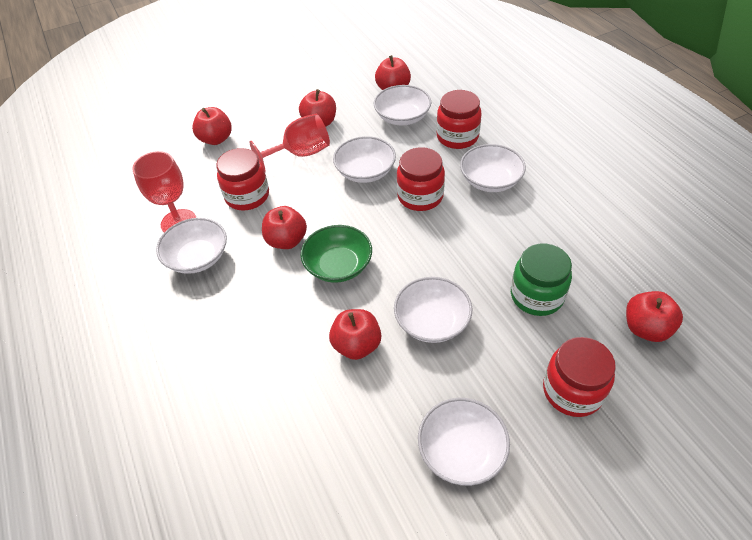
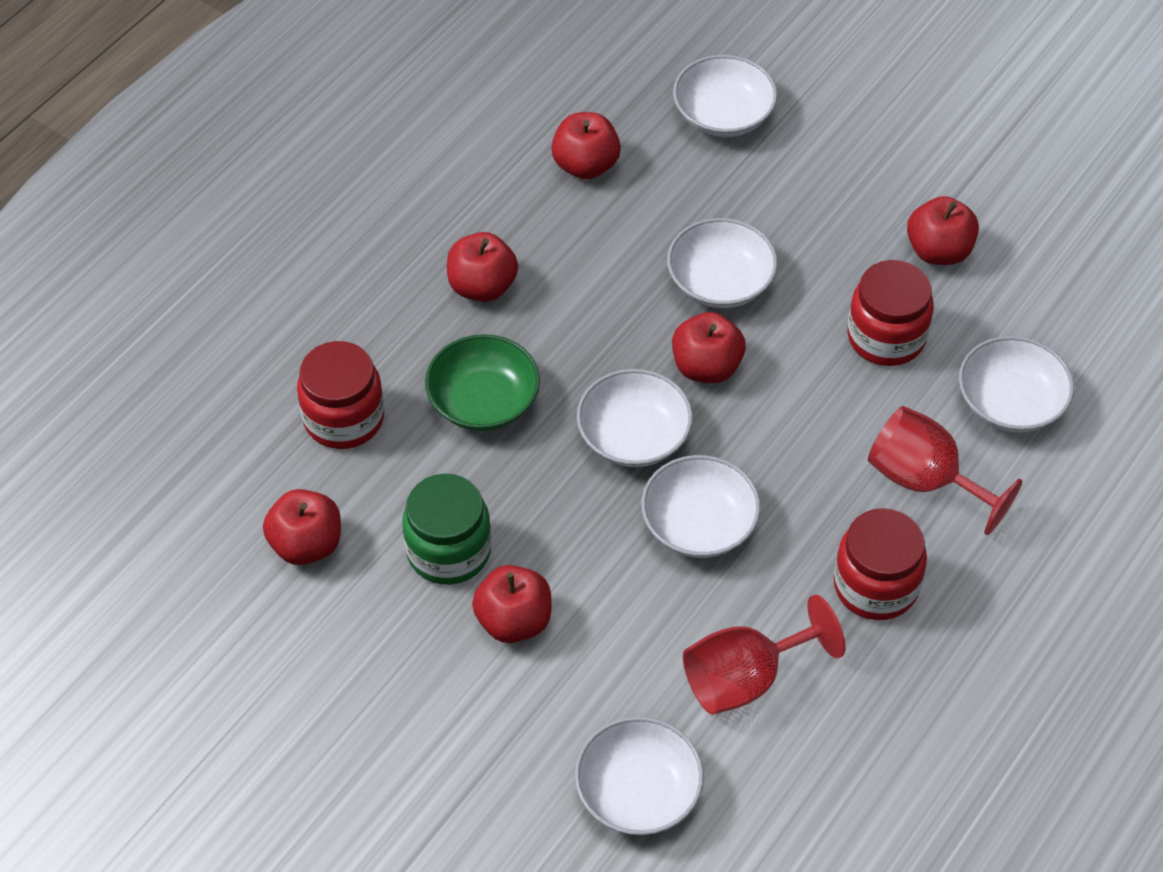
red jar: 4 -> 3

